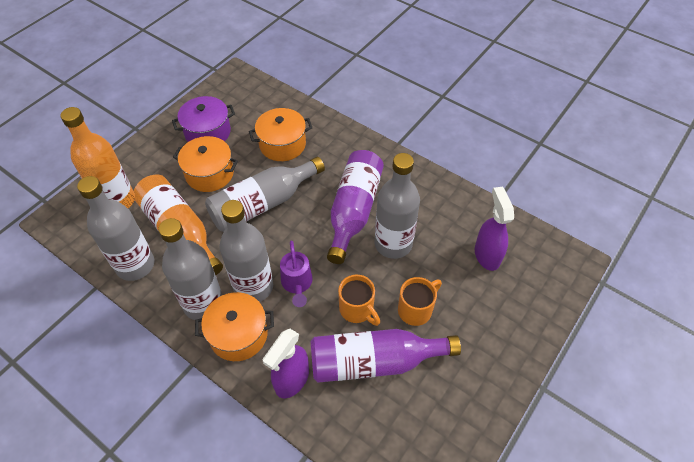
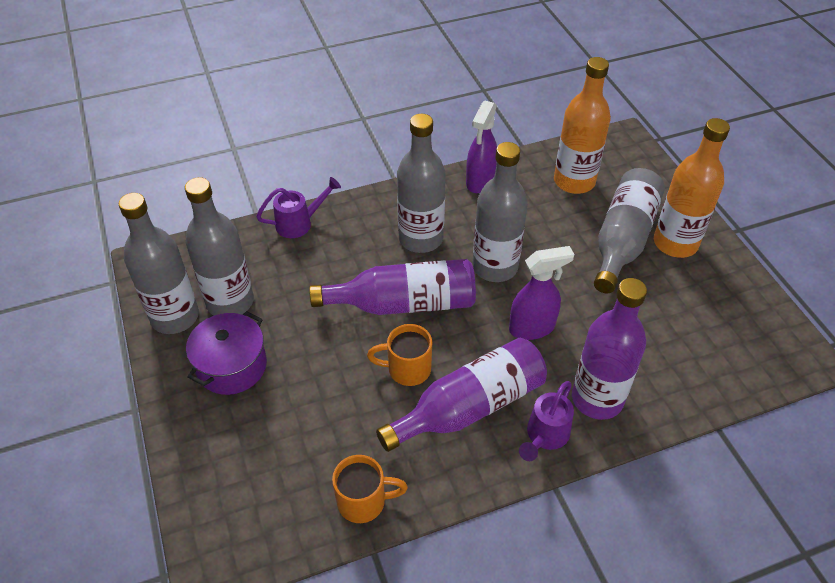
orange pot: 3 -> 0
purple bottle: 2 -> 3
purple watering can: 1 -> 2

